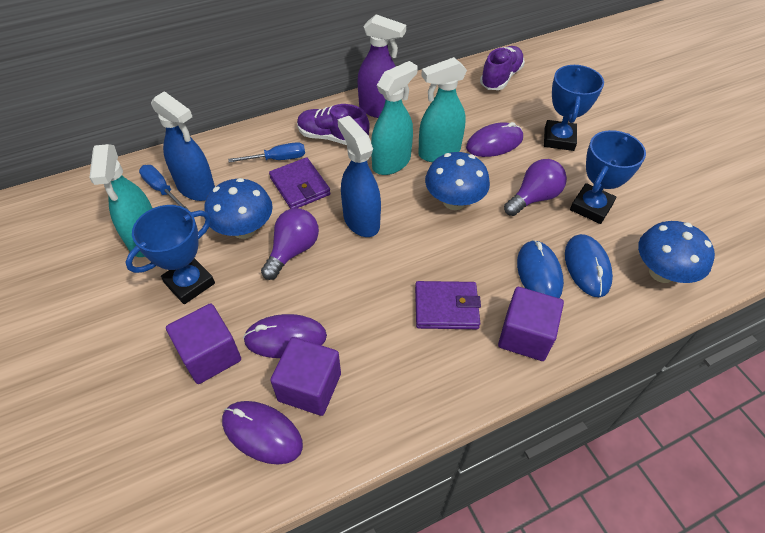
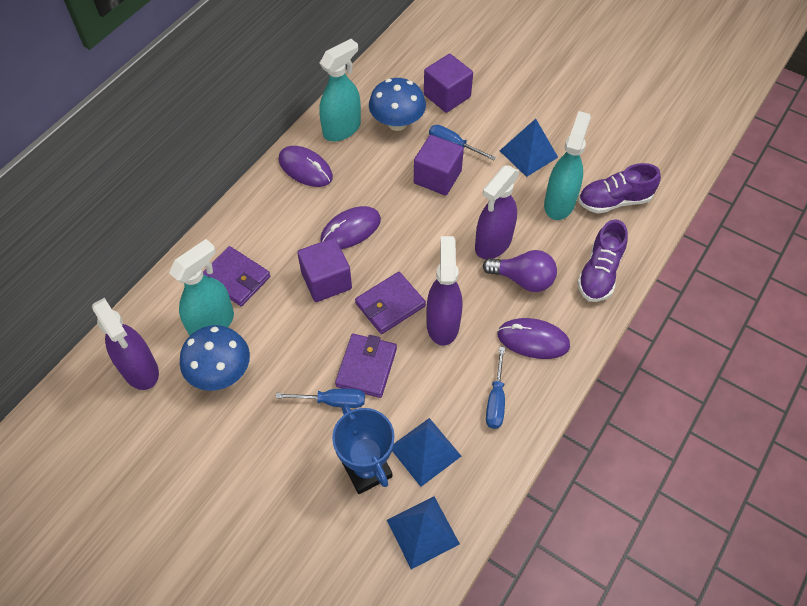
blue mouse: 2 -> 0
blue mushroom: 3 -> 2
blue pyramid: 0 -> 3
blue screwdriver: 2 -> 3
blue spray bottle: 2 -> 0
blue trophy: 3 -> 1
purple light bulb: 2 -> 1
purple spray bottle: 1 -> 3
purple wallet: 2 -> 3

